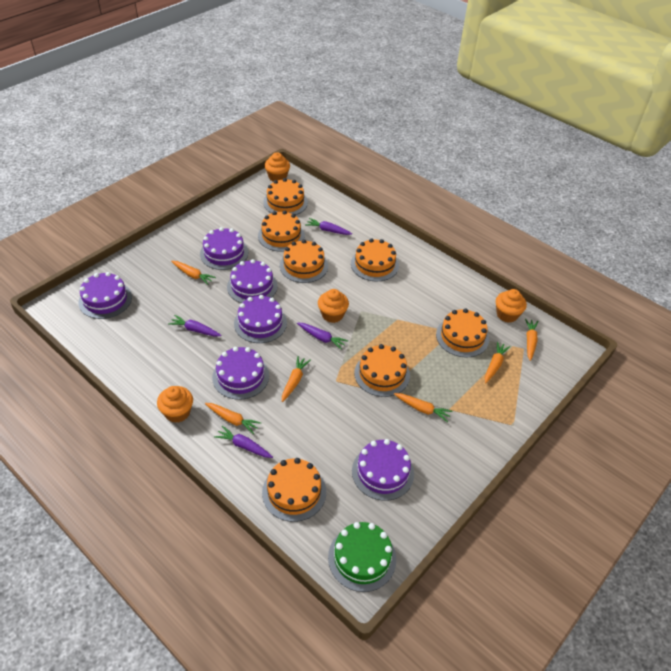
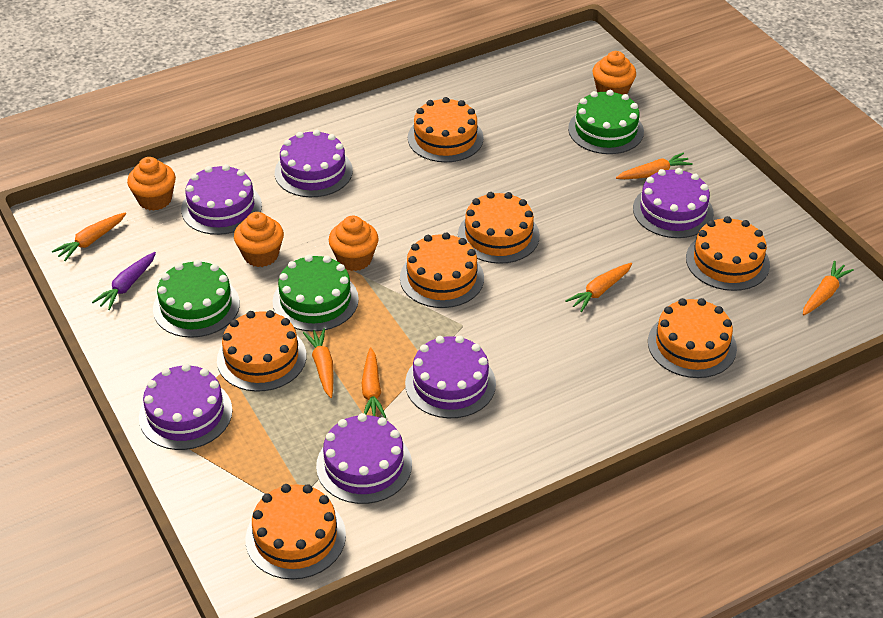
green cake: 1 -> 3
purple carrot: 4 -> 1

